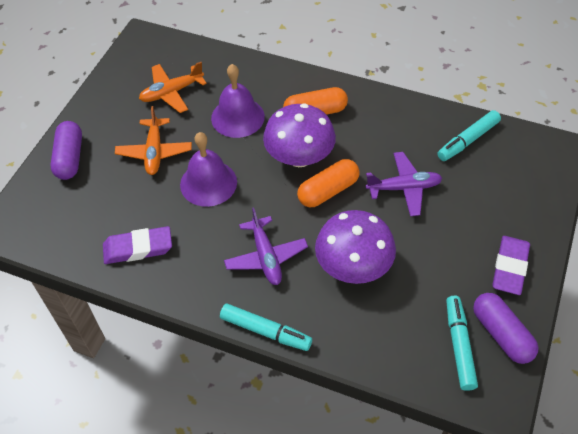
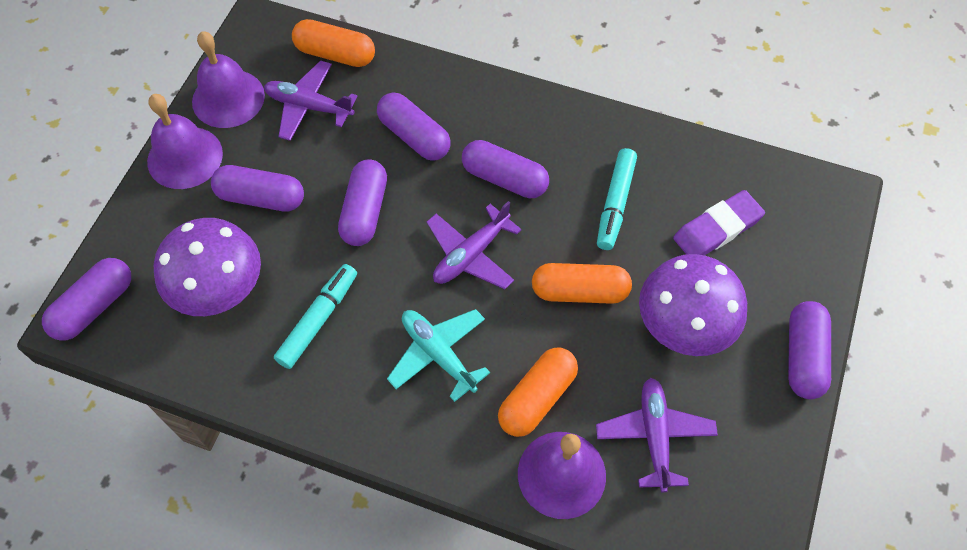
orange capsule: 2 -> 3
orange plane: 2 -> 0
purple bell: 2 -> 3
purple capsule: 2 -> 6
purple eraser: 2 -> 1
purple plane: 2 -> 3
turquoise marker: 3 -> 2
turquoise plane: 0 -> 1

